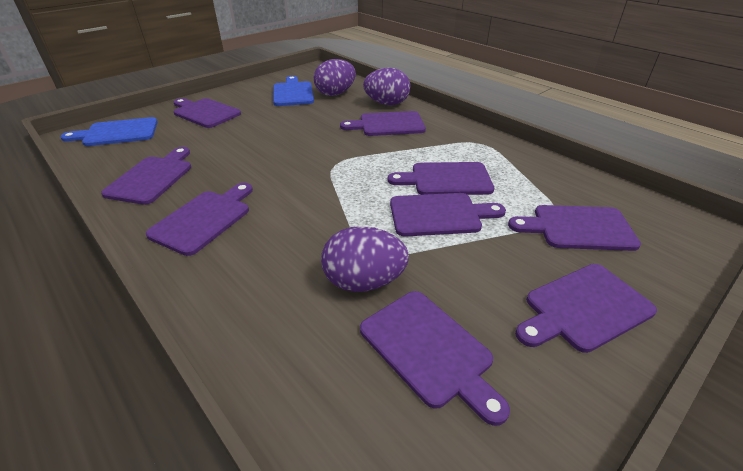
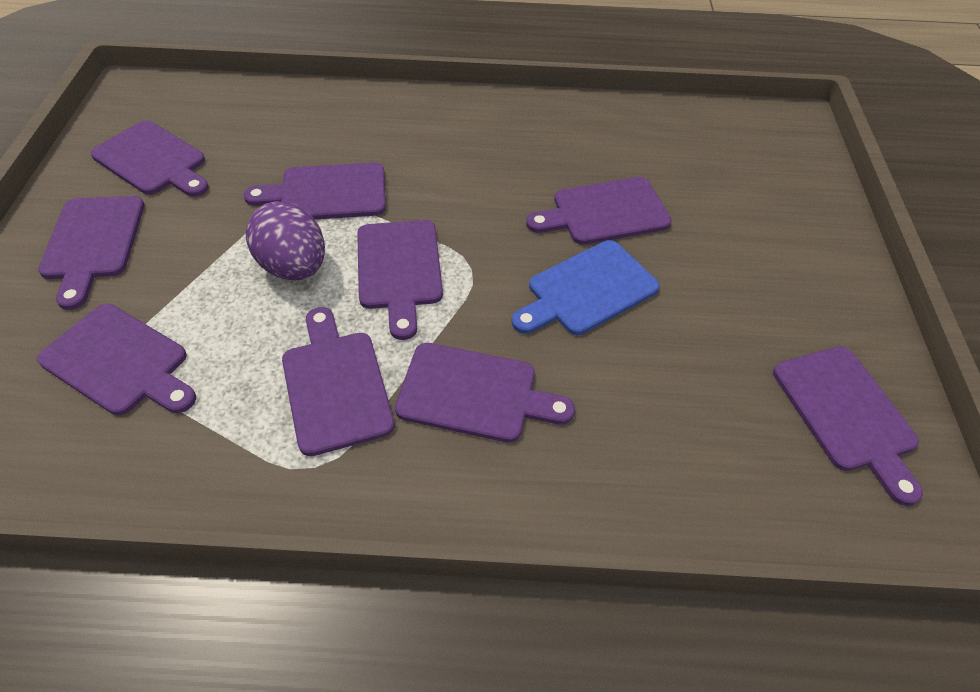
blue cutting board: 2 -> 1
purple egg: 3 -> 1

